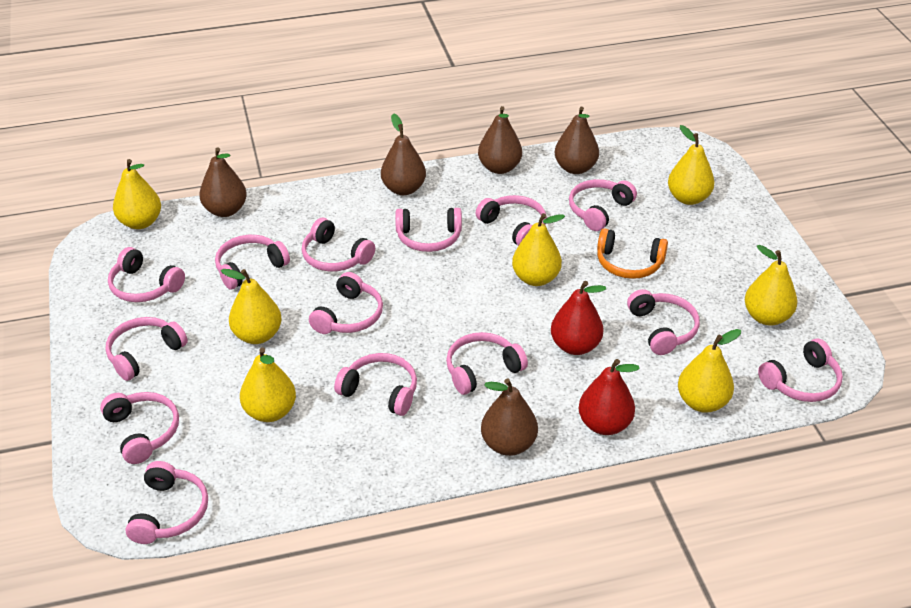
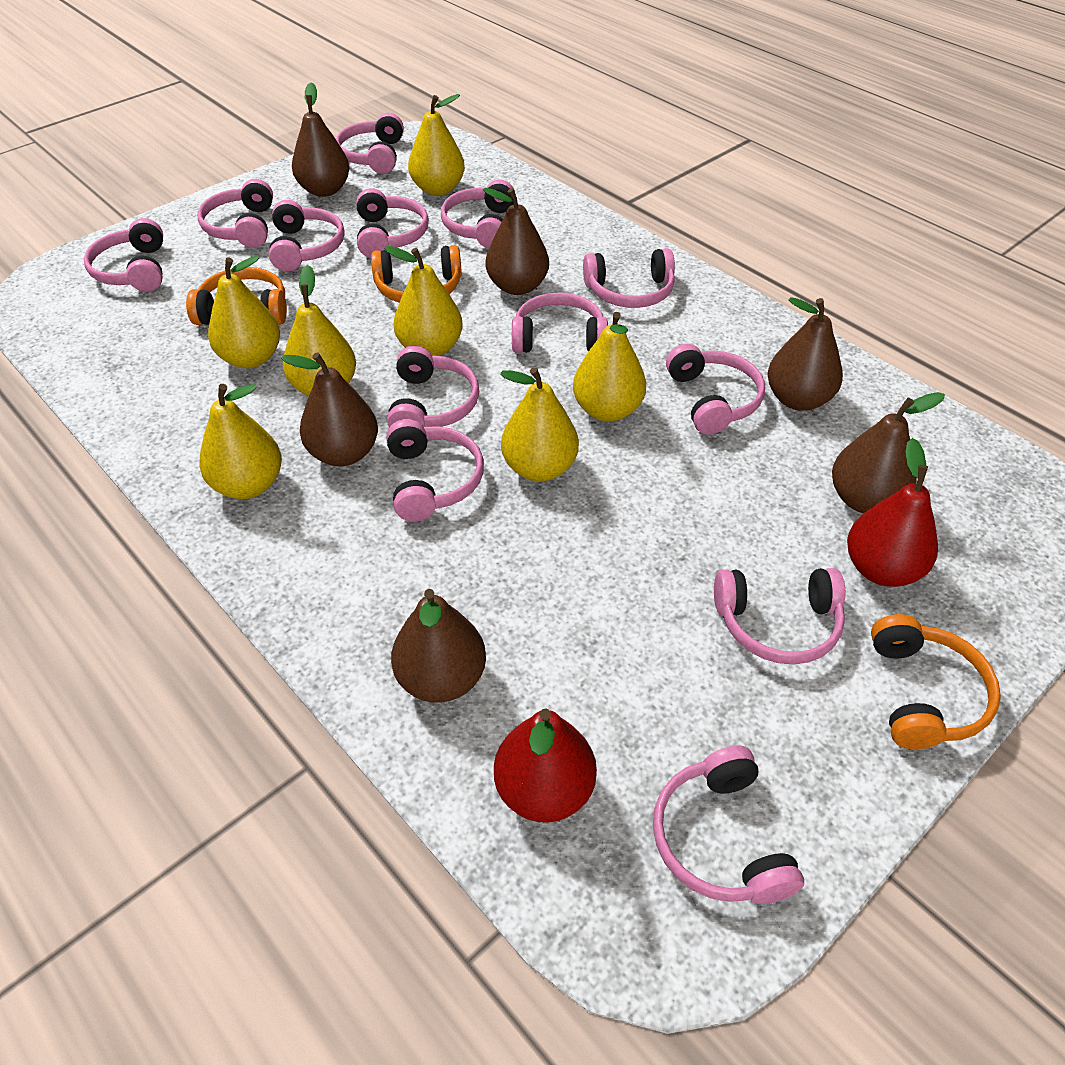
brown pear: 5 -> 6
orange headphones: 1 -> 3
pink headphones: 14 -> 13

